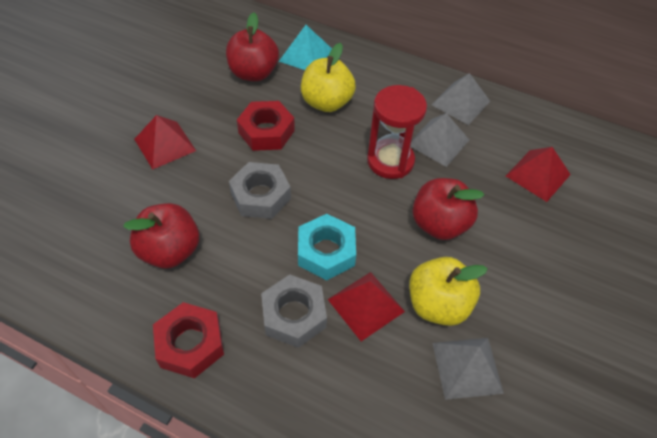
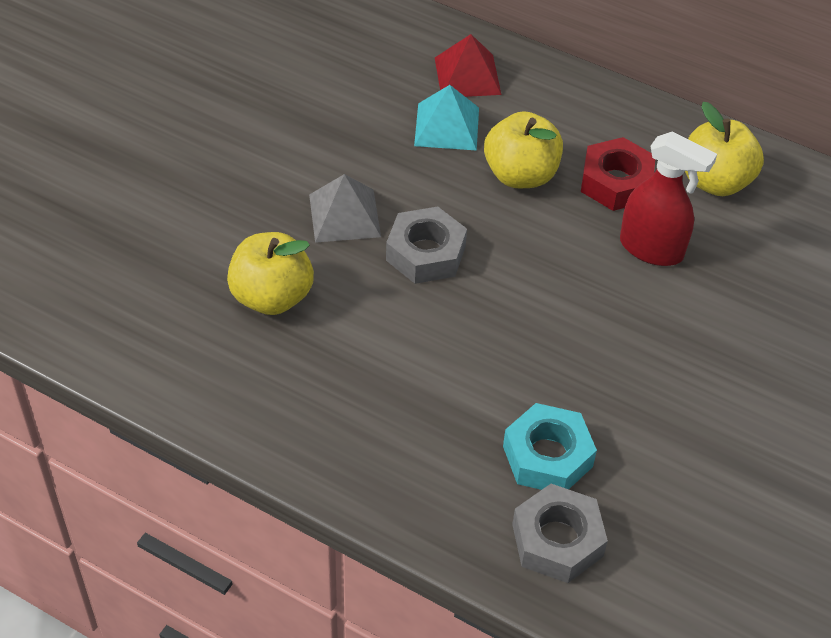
grey pyramid: 3 -> 1
red apple: 3 -> 0
red hourglass: 1 -> 0
red nut: 2 -> 1
red pyramid: 3 -> 1
red spray bottle: 0 -> 1
yellow apple: 2 -> 3

